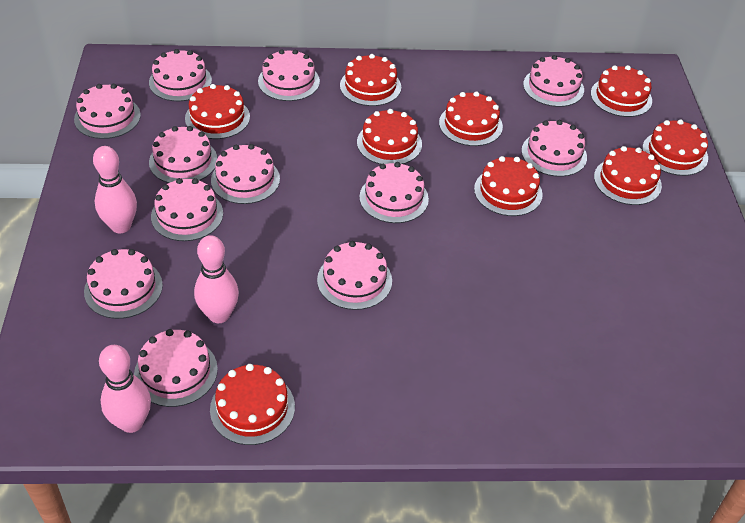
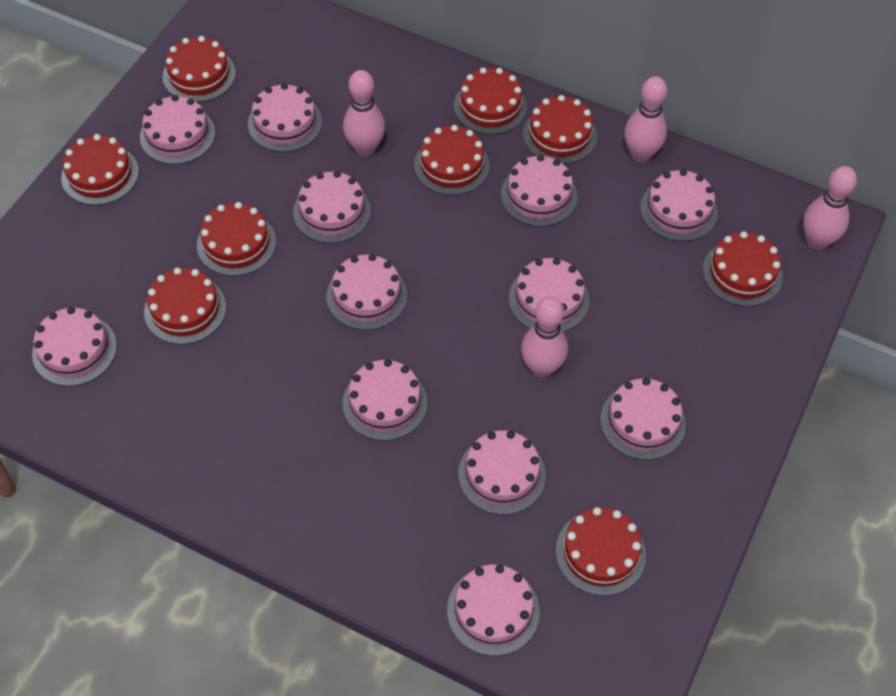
pink bowling pin: 3 -> 4

